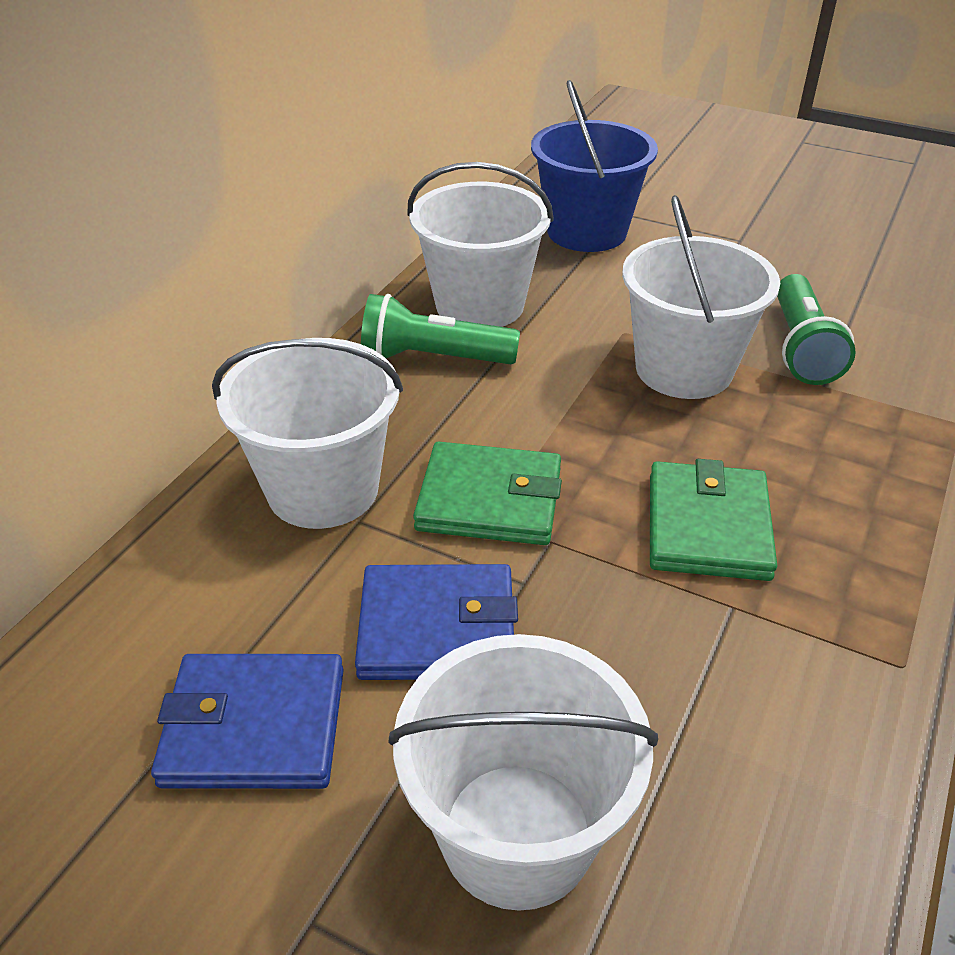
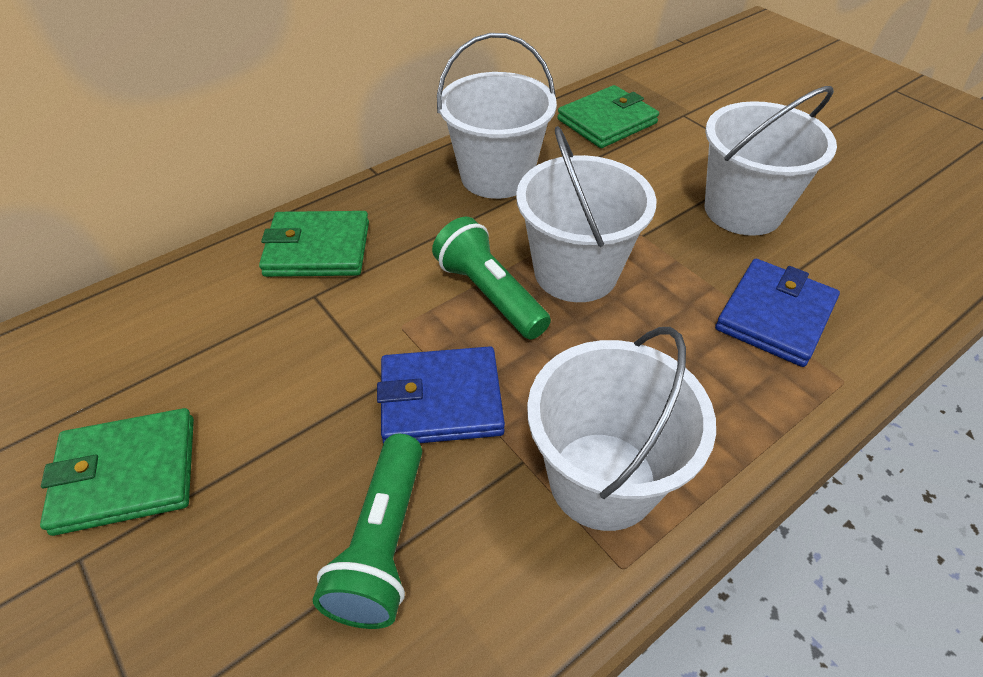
blue bucket: 1 -> 0
green wallet: 2 -> 3

